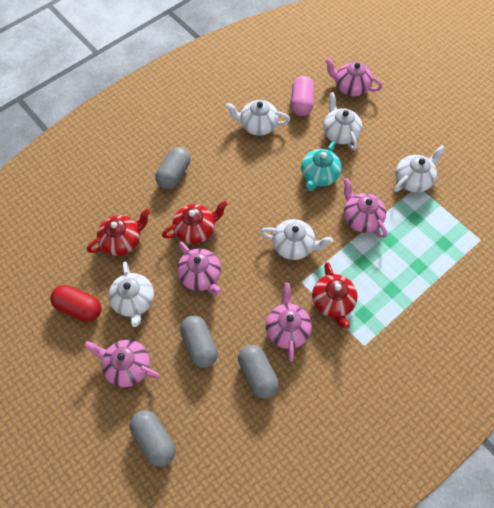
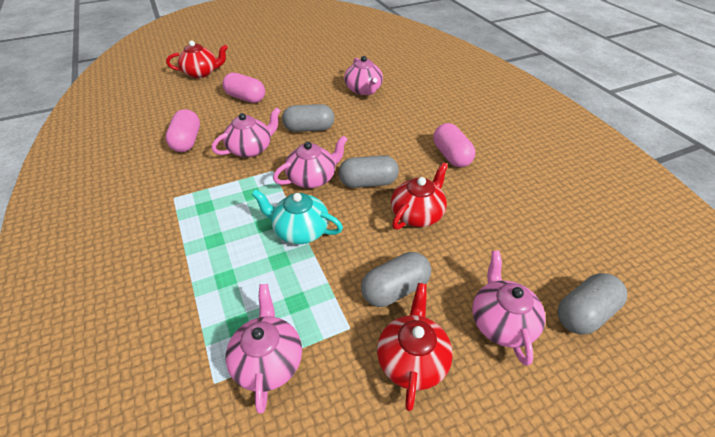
pink capsule: 1 -> 3
red capsule: 1 -> 0
white teapot: 5 -> 0

